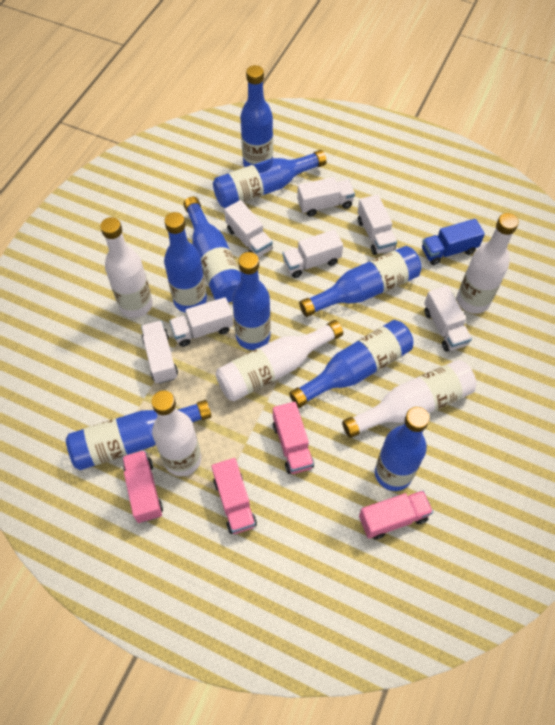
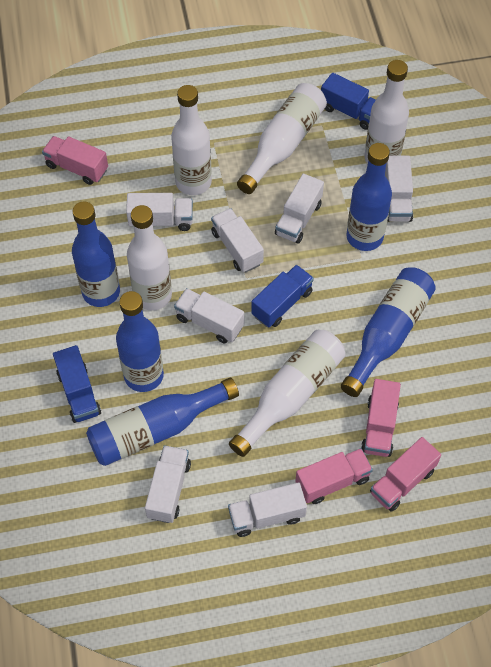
blue bottle: 9 -> 5
blue truck: 1 -> 3

